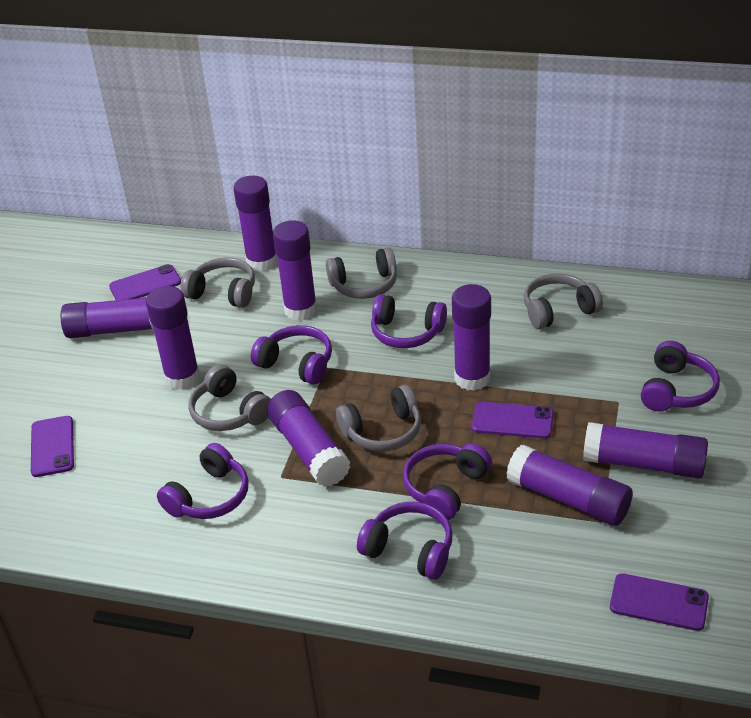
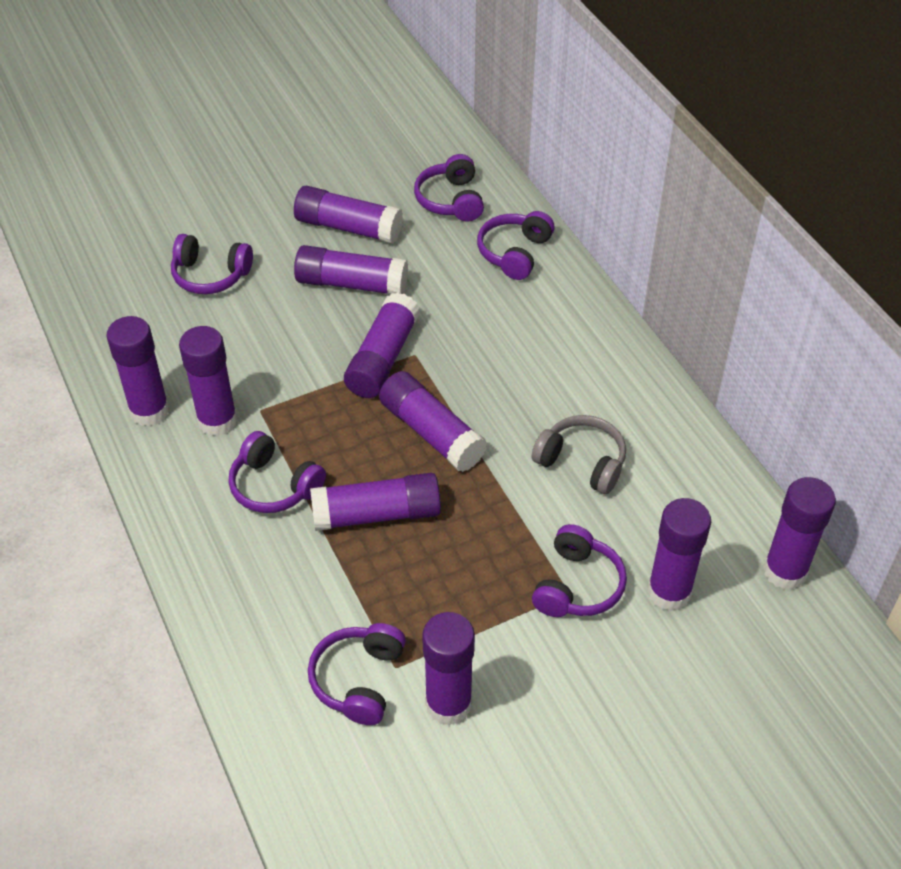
grey headphones: 5 -> 1
purple glue stick: 8 -> 10
purple phone: 4 -> 0

